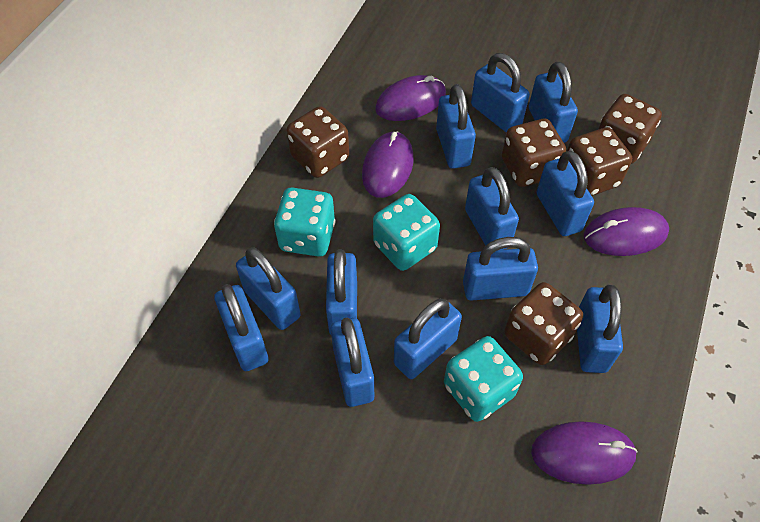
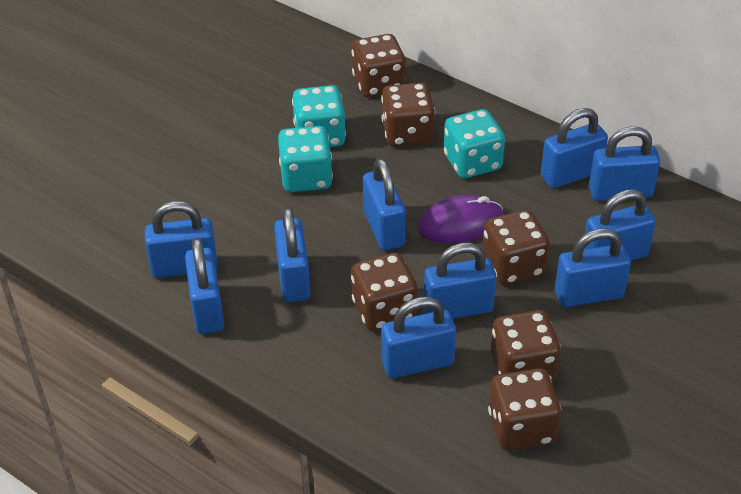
blue padlock: 12 -> 10
brown dice: 5 -> 6
purple mouse: 4 -> 1

